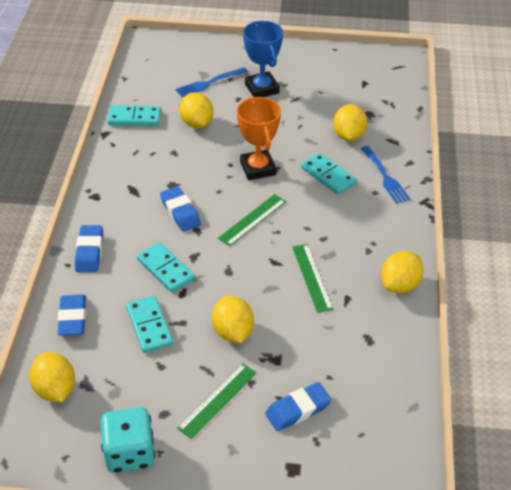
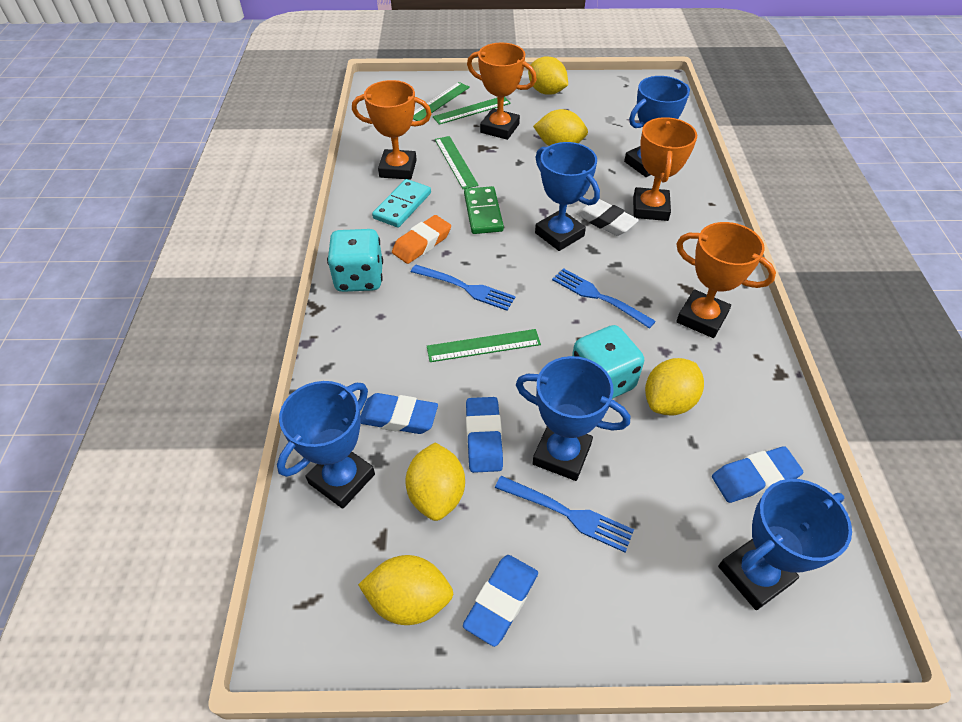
blue fork: 2 -> 3
blue trophy: 1 -> 5
green domino: 0 -> 1
green ruler: 3 -> 4
orange eraser: 0 -> 1
orange trophy: 1 -> 4
turquoise dice: 1 -> 2
turquoise domino: 4 -> 1
white eraser: 0 -> 1

